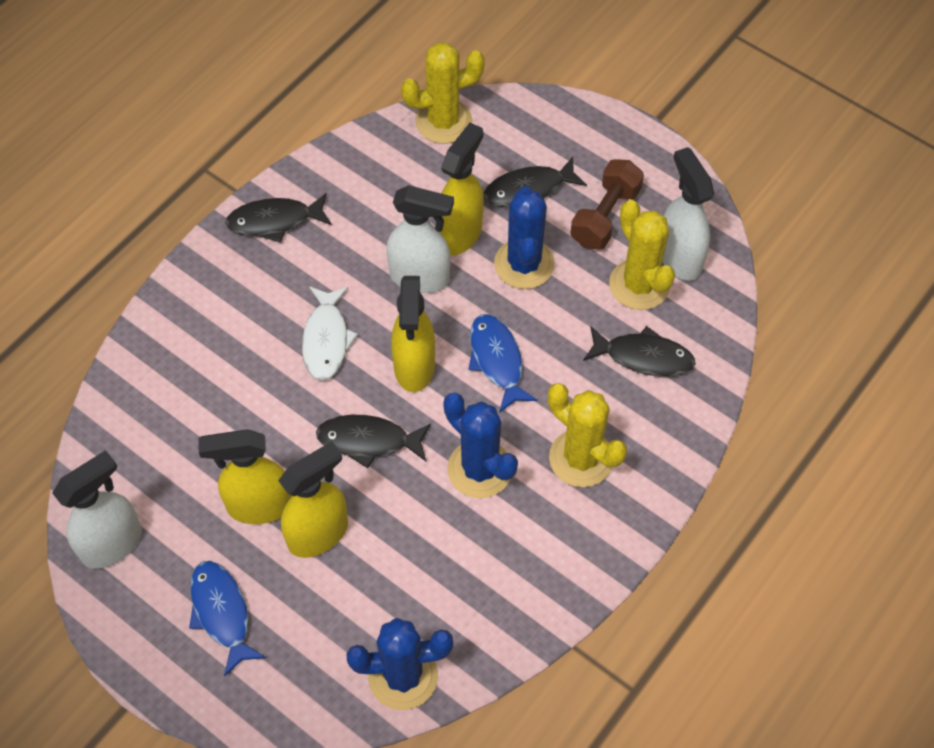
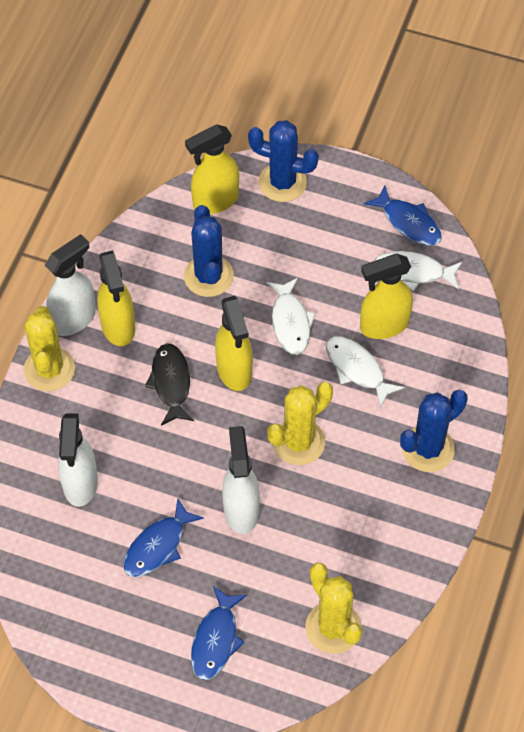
black fish: 4 -> 1
blue fish: 2 -> 3
brown dumbbell: 1 -> 0
white fish: 1 -> 3

